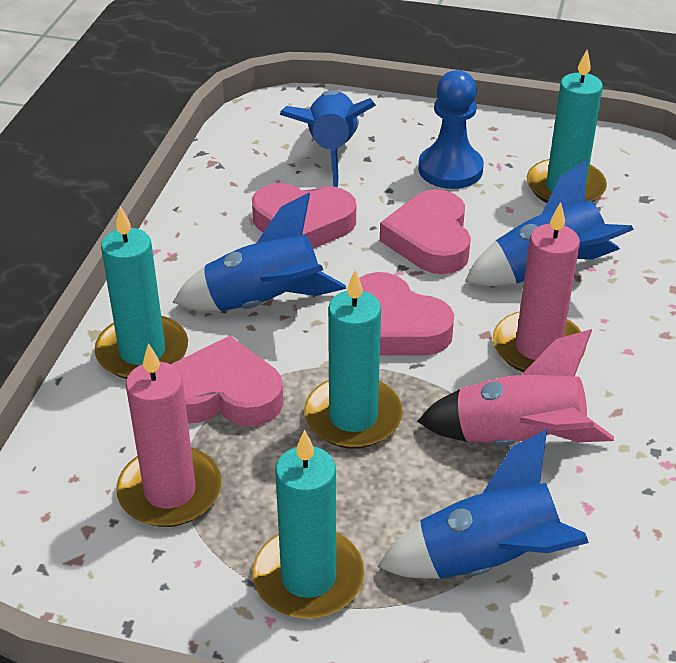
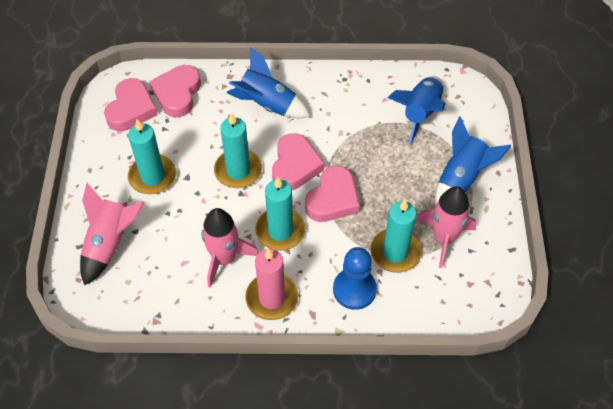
blue rocket: 4 -> 3
pink candle: 2 -> 1
pink rocket: 1 -> 3

